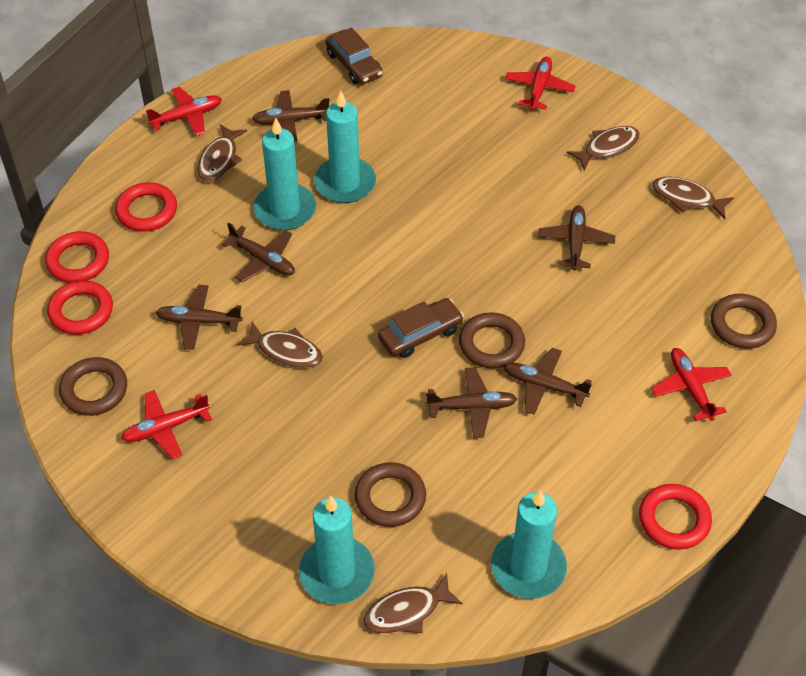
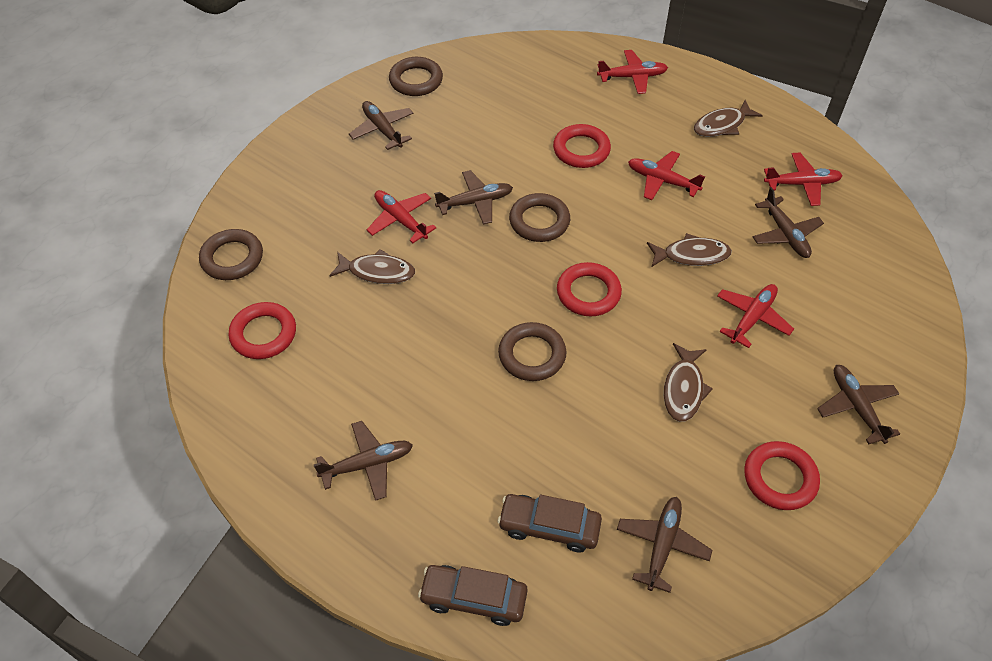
brown fish: 5 -> 4
red plane: 4 -> 5
turquoise candle: 4 -> 0

